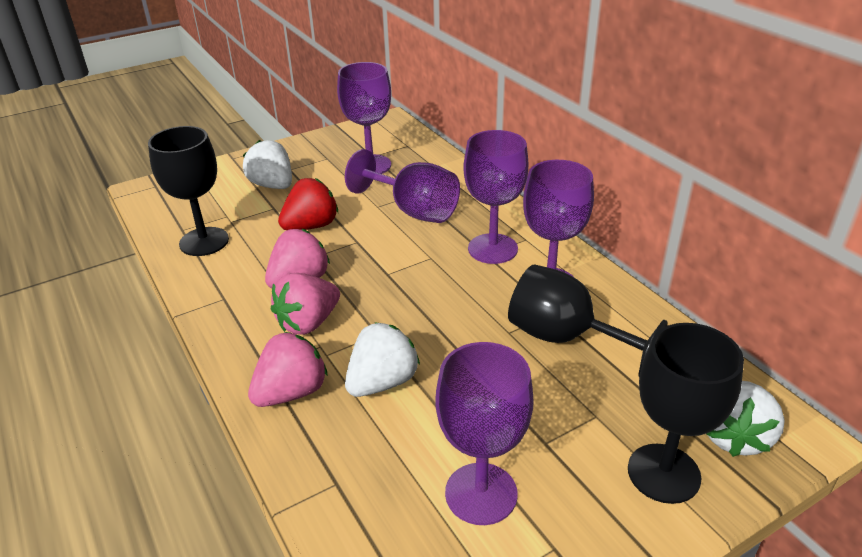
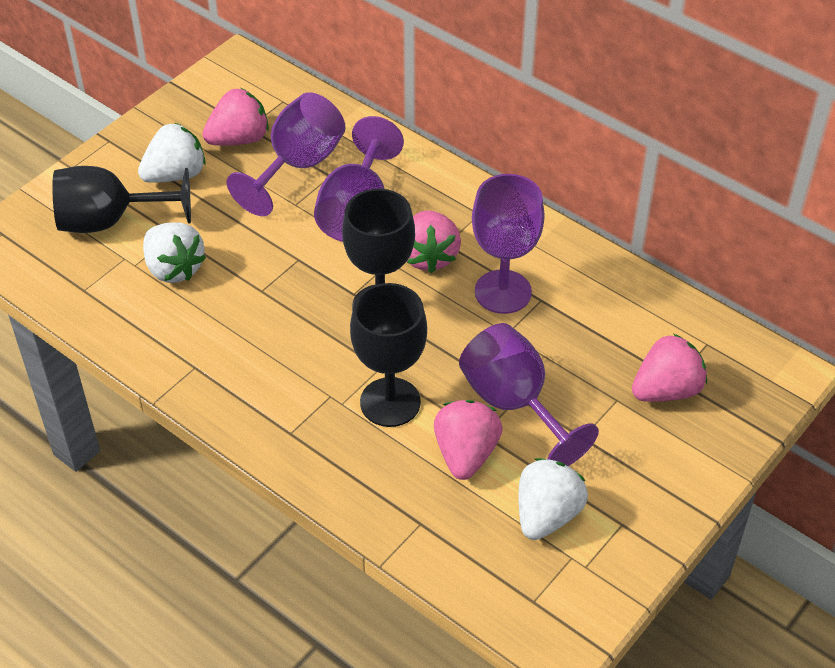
pink strawberry: 3 -> 4
purple goblet: 5 -> 4
red strawberry: 1 -> 0

